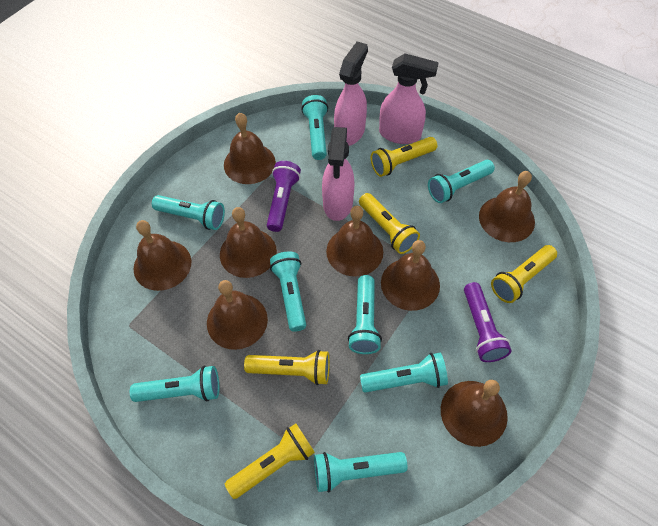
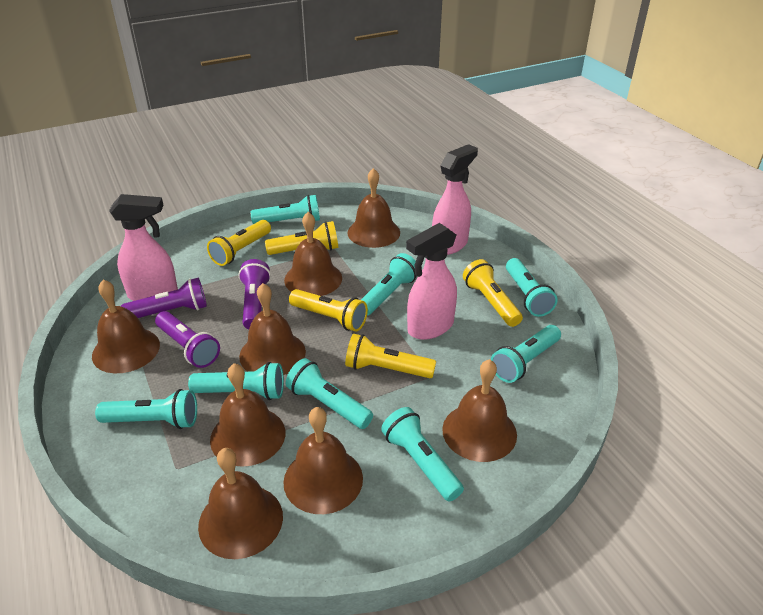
purple flashlight: 2 -> 3

